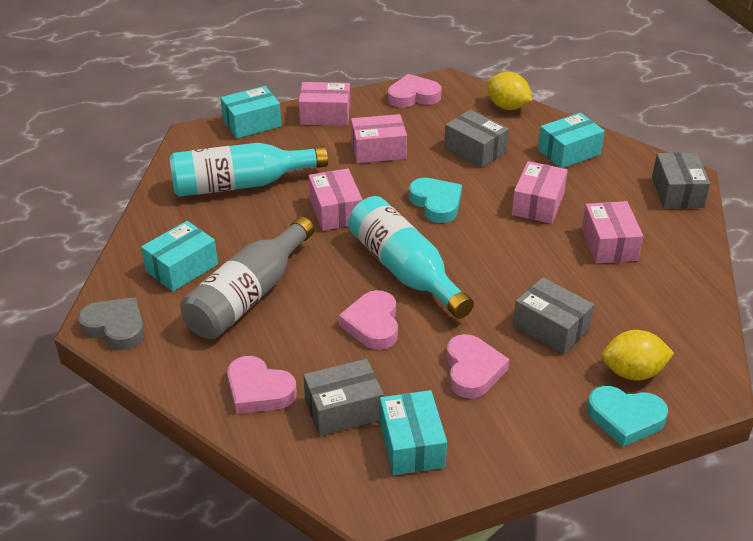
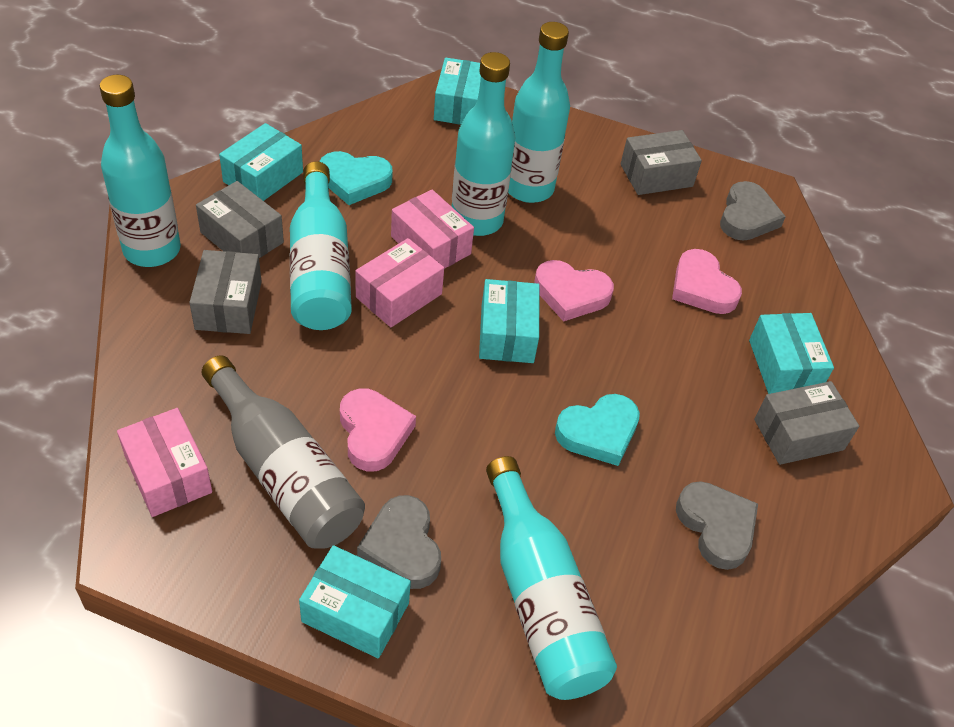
grey heart: 1 -> 3
pink box: 5 -> 3
pink heart: 4 -> 3
turquoise bottle: 2 -> 5
turquoise box: 4 -> 5
yellow lemon: 2 -> 0

